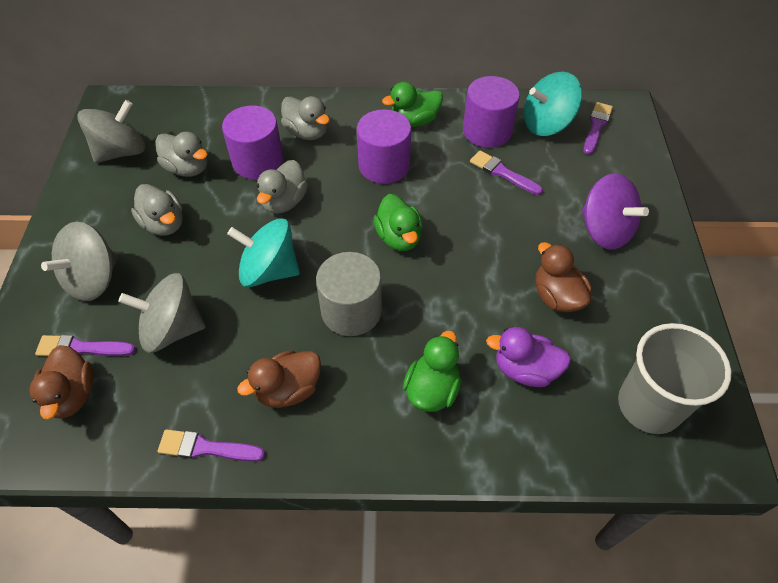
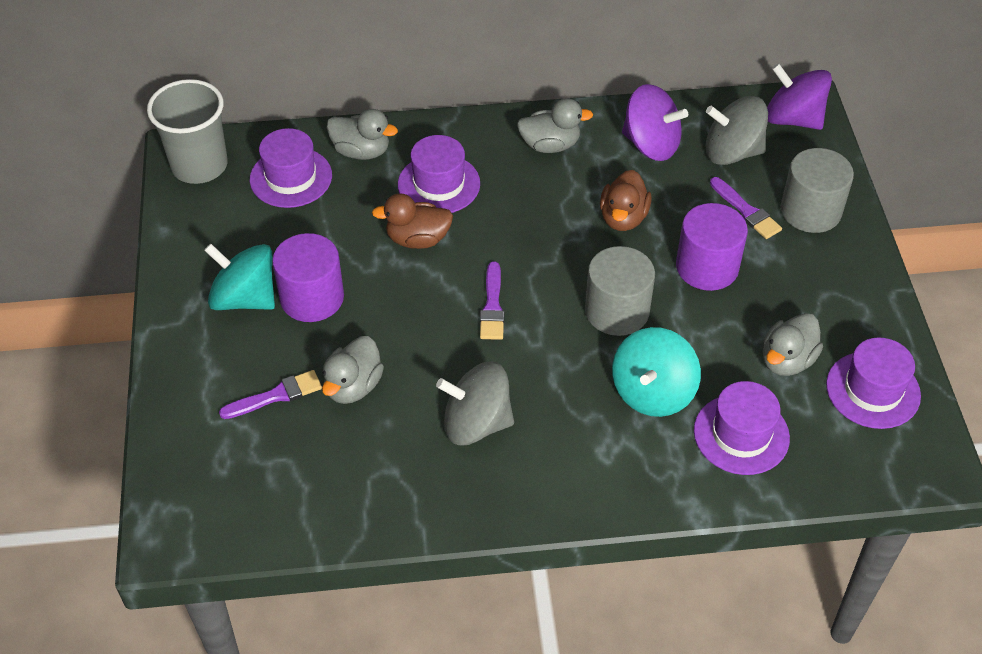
brown duck: 3 -> 2
green duck: 3 -> 0
grey cylinder: 1 -> 2
grey spinning top: 3 -> 2
purple brush: 4 -> 3
purple cylinder: 3 -> 2
purple duck: 1 -> 0
purple hat: 0 -> 4
purple spinning top: 1 -> 2

